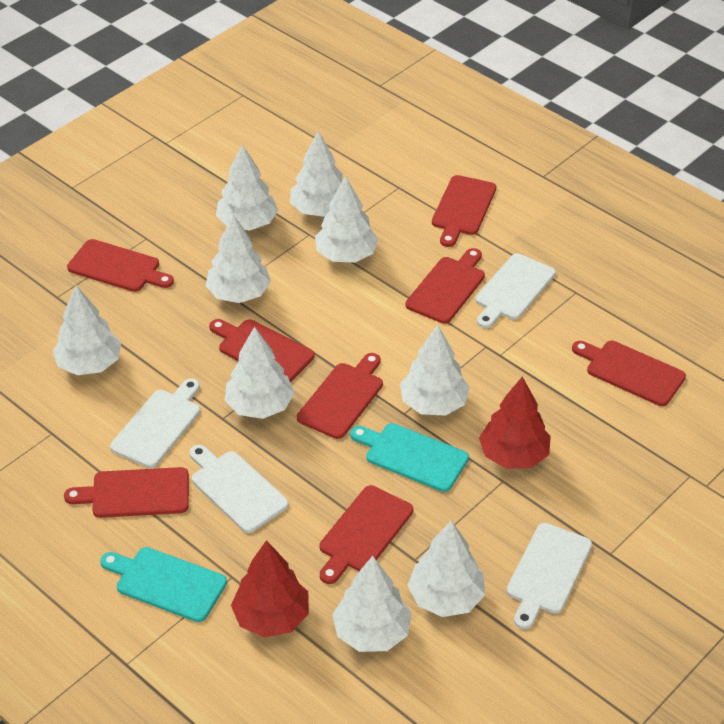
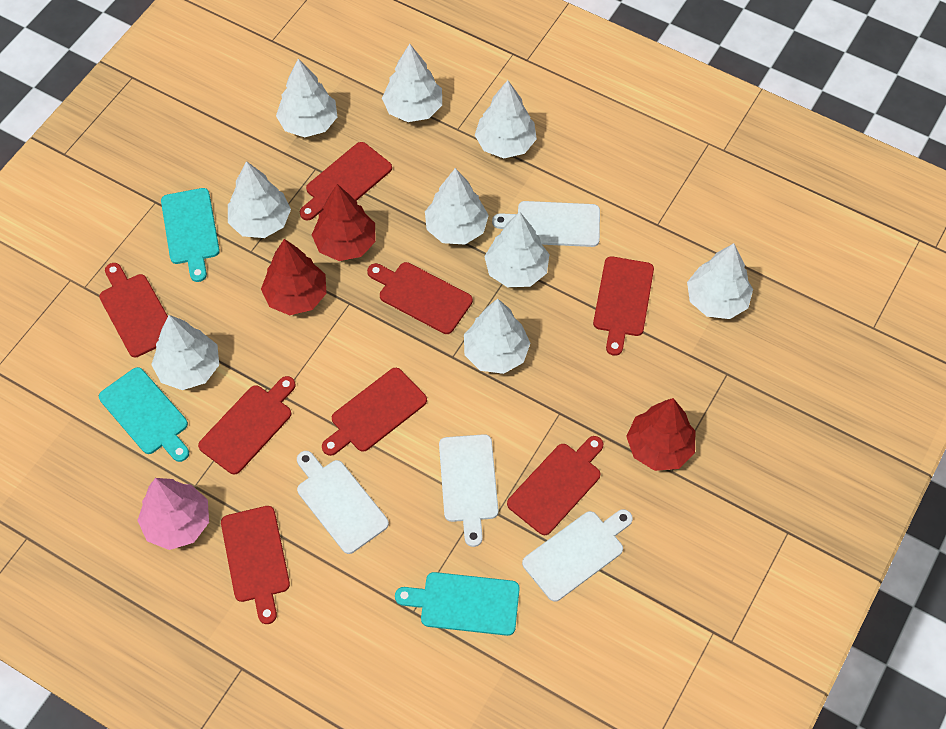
pink tree: 0 -> 1
red tree: 2 -> 3
turquoise cutting board: 2 -> 3

